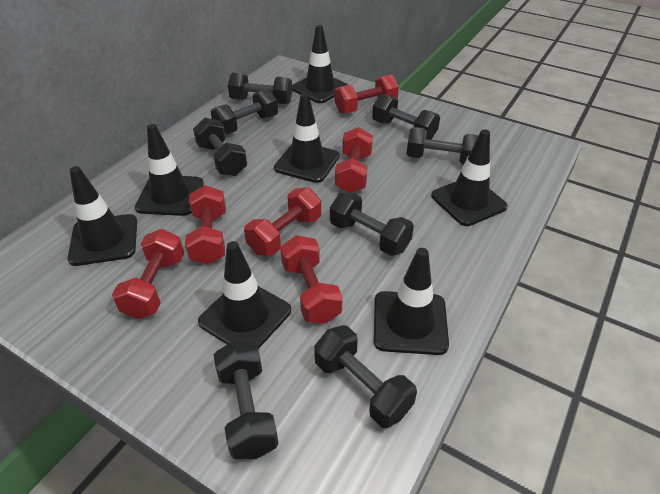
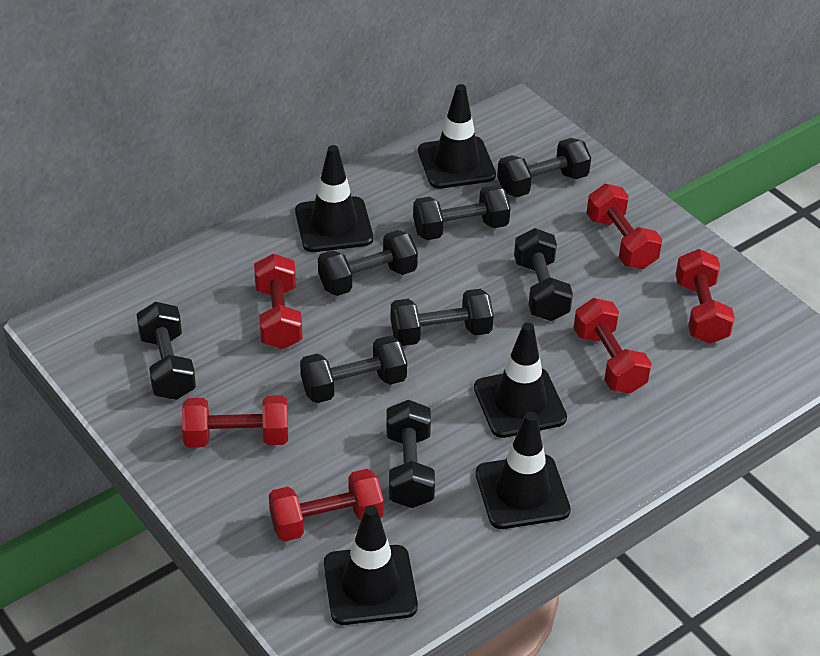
black traffic cone: 7 -> 5

